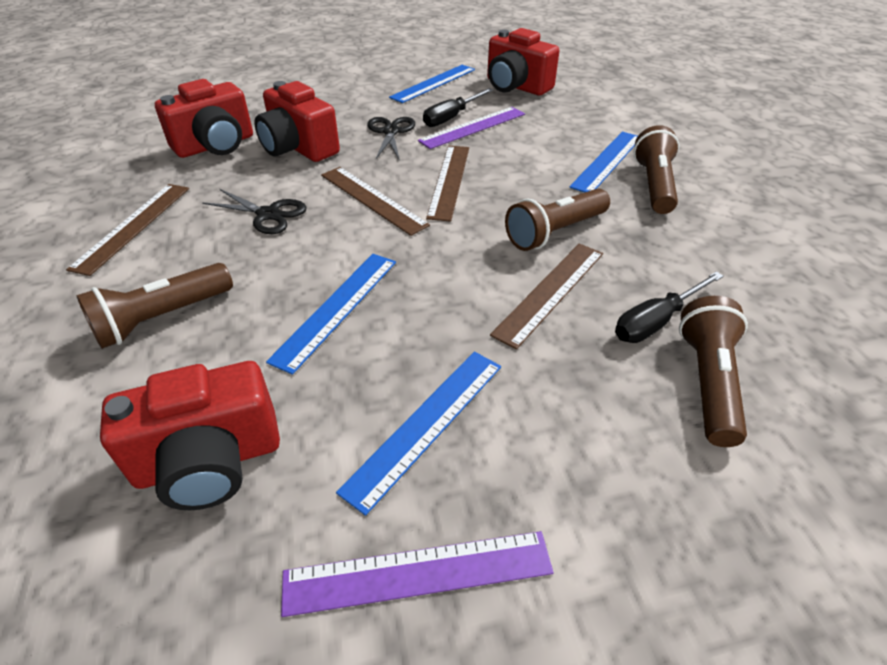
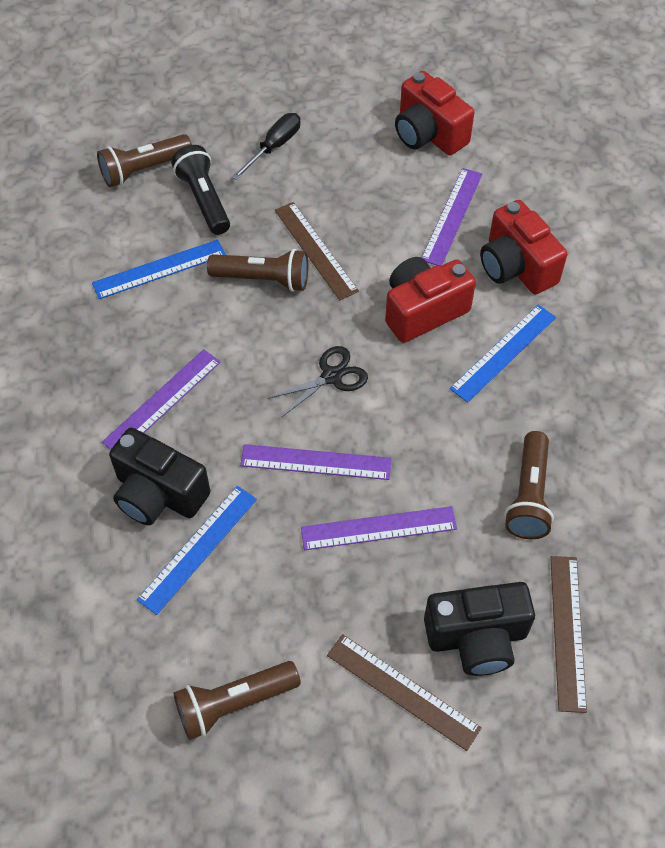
black camera: 0 -> 2
black flashlight: 0 -> 1
black scissors: 2 -> 1
black screwdriver: 2 -> 1
blue ruler: 4 -> 3
brown ruler: 4 -> 3
purple ruler: 2 -> 4
red camera: 4 -> 3

